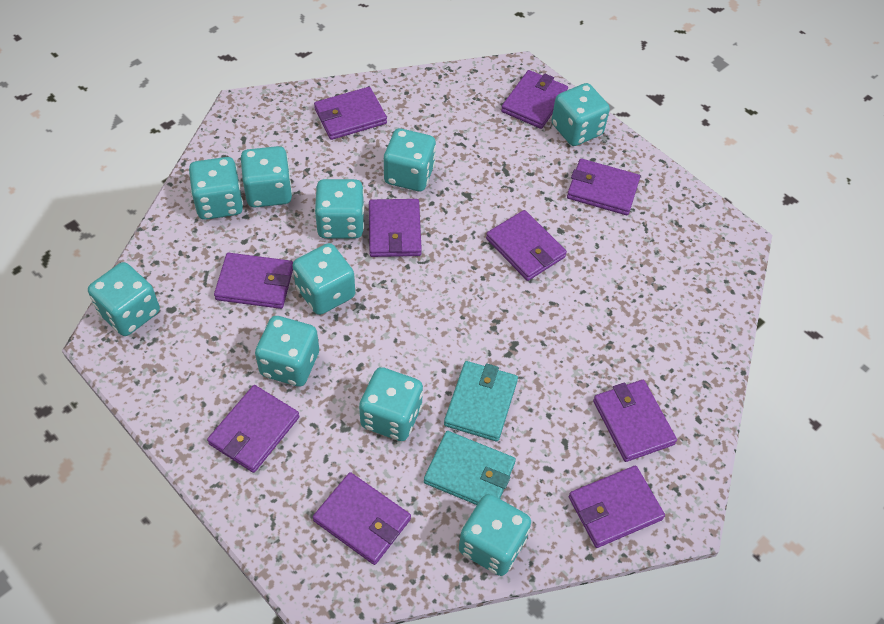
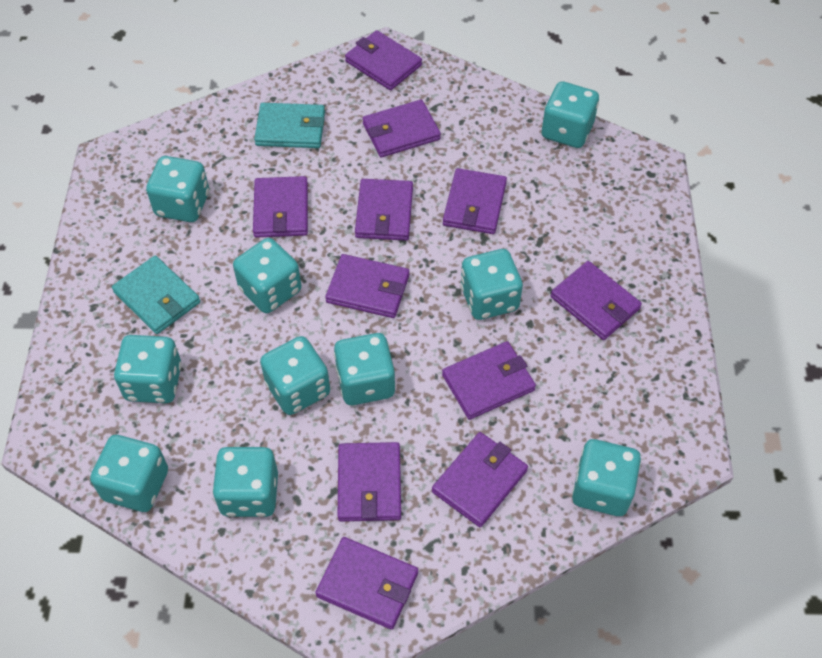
purple wallet: 10 -> 11

